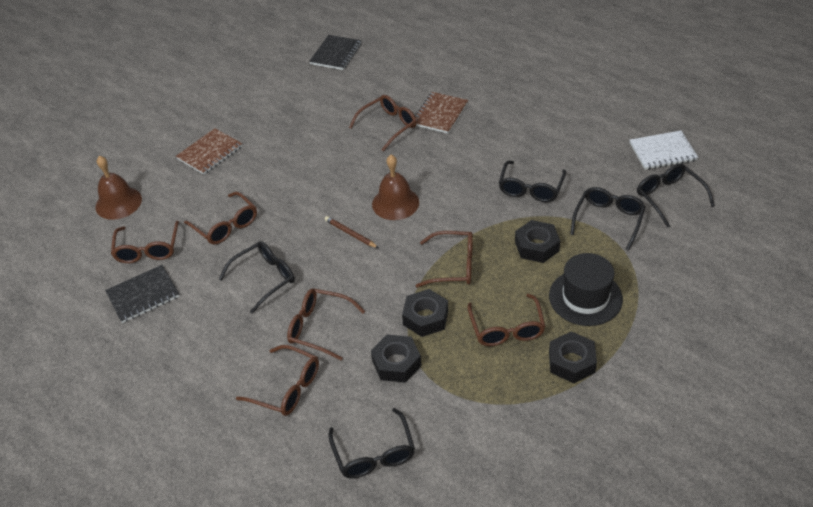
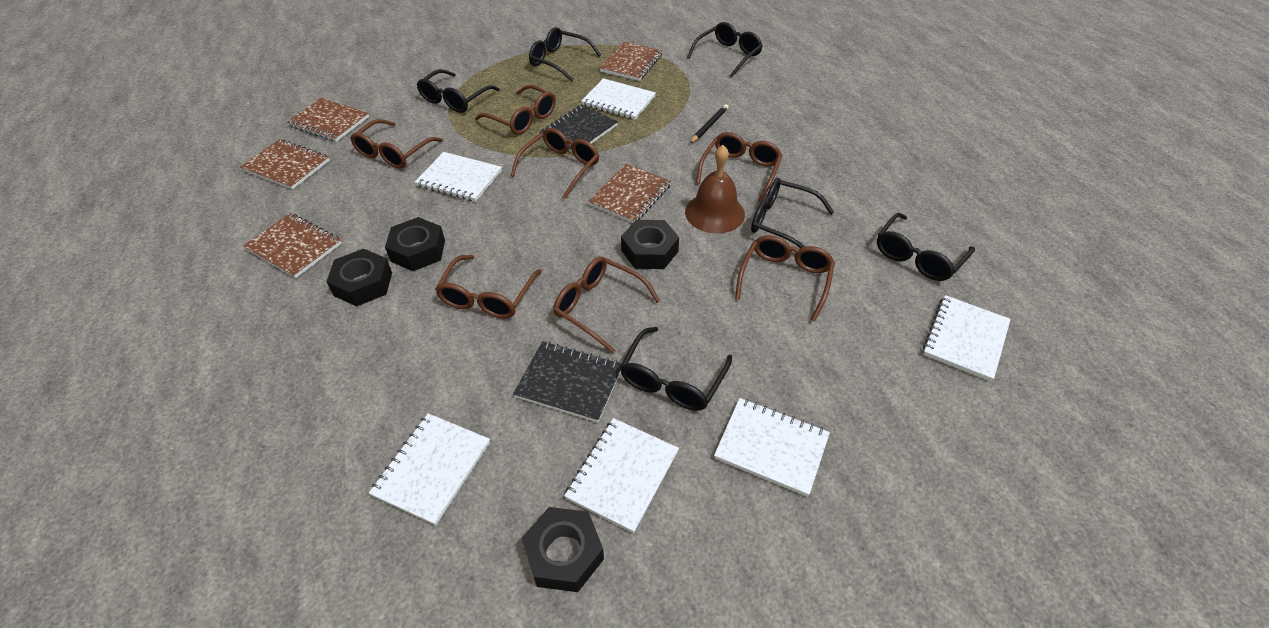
black glasses: 5 -> 6
black hat: 1 -> 0
black pencil: 0 -> 1
brown bell: 2 -> 1
brown notebook: 2 -> 5
brown pencil: 1 -> 0
white notebook: 1 -> 6

